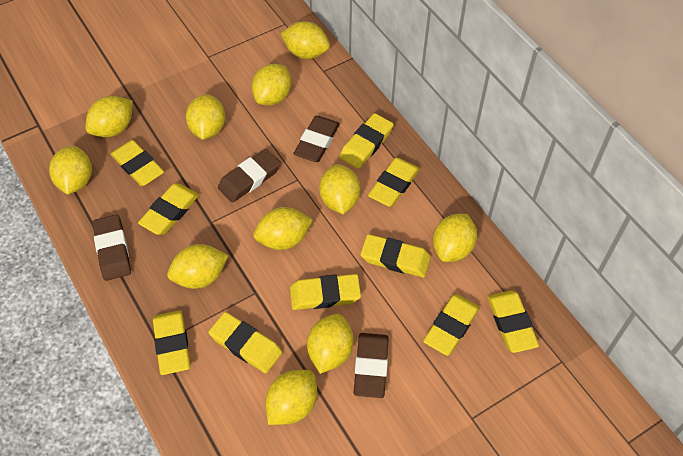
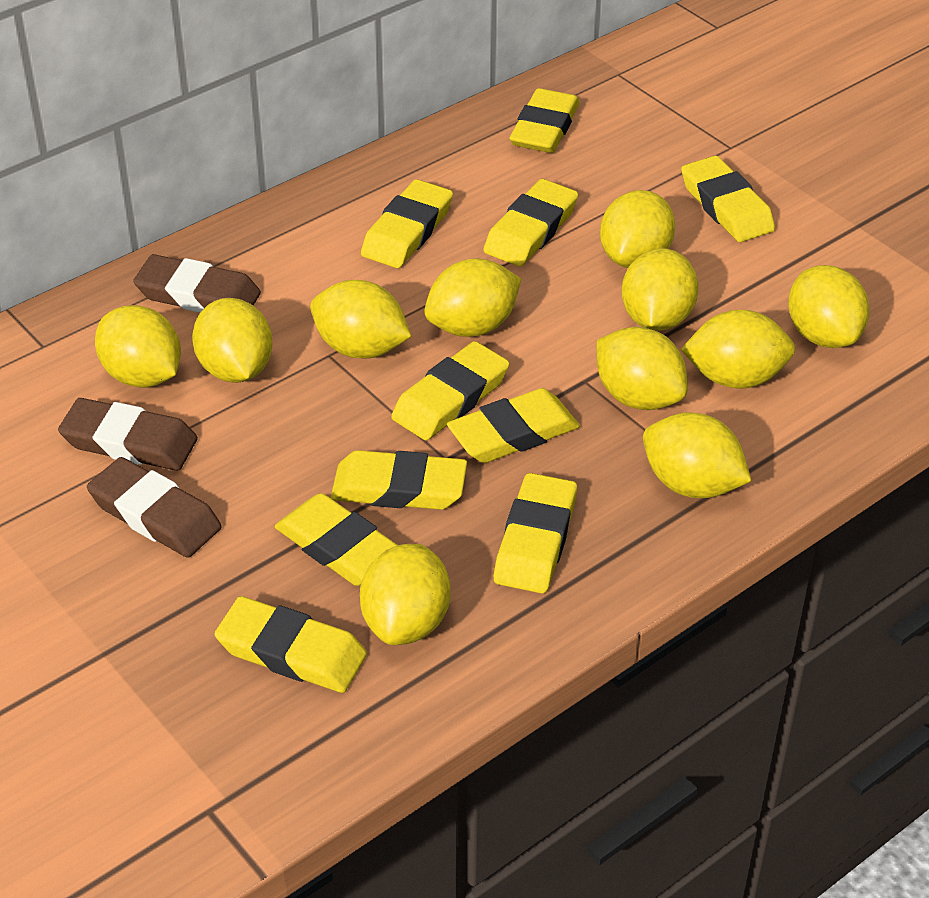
brown eraser: 4 -> 3

